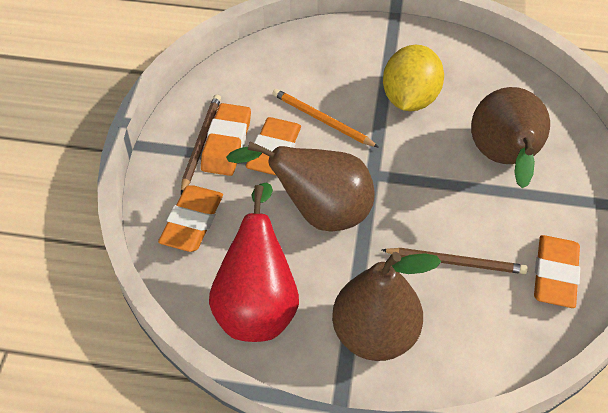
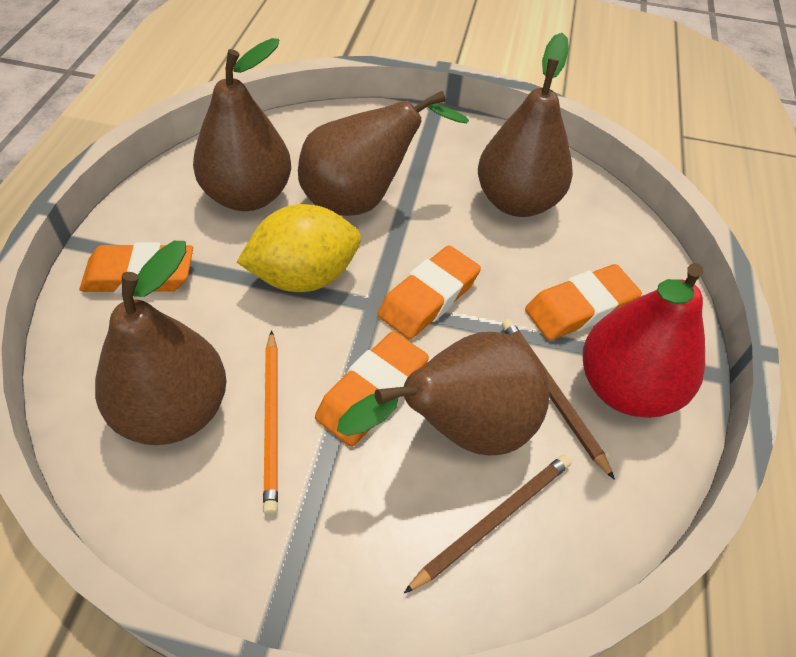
brown pear: 3 -> 5

